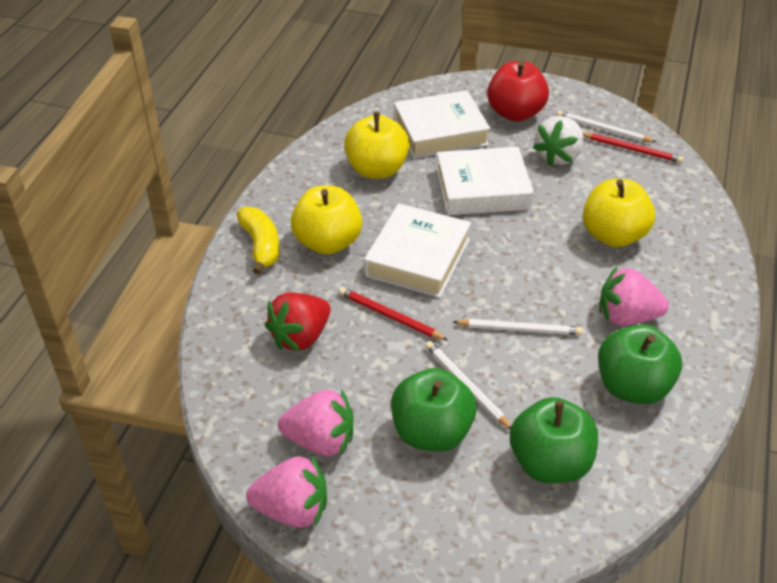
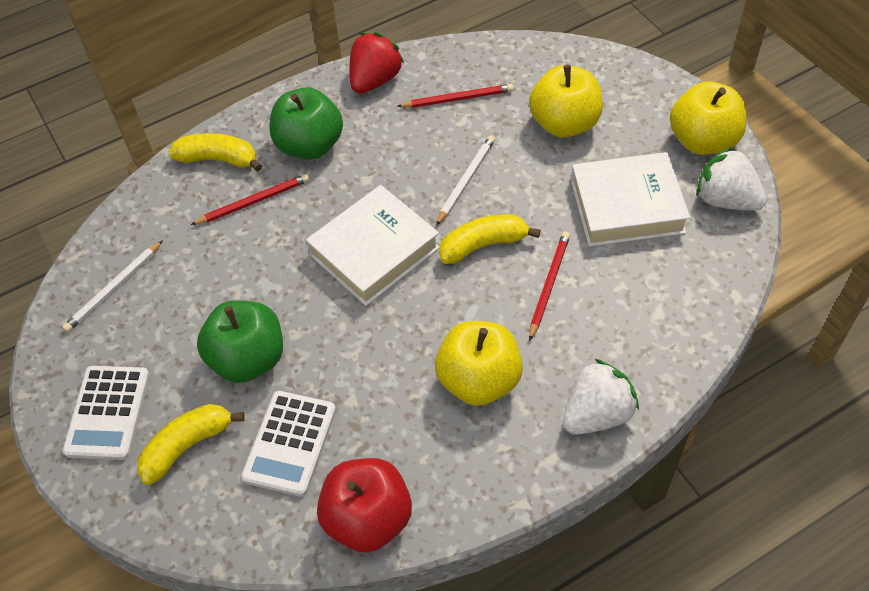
green apple: 3 -> 2
pink strawberry: 3 -> 0
red pencil: 2 -> 3
white book: 3 -> 2
white calculator: 0 -> 2
white pencil: 3 -> 2
white strawberry: 1 -> 2
yellow banana: 1 -> 3

